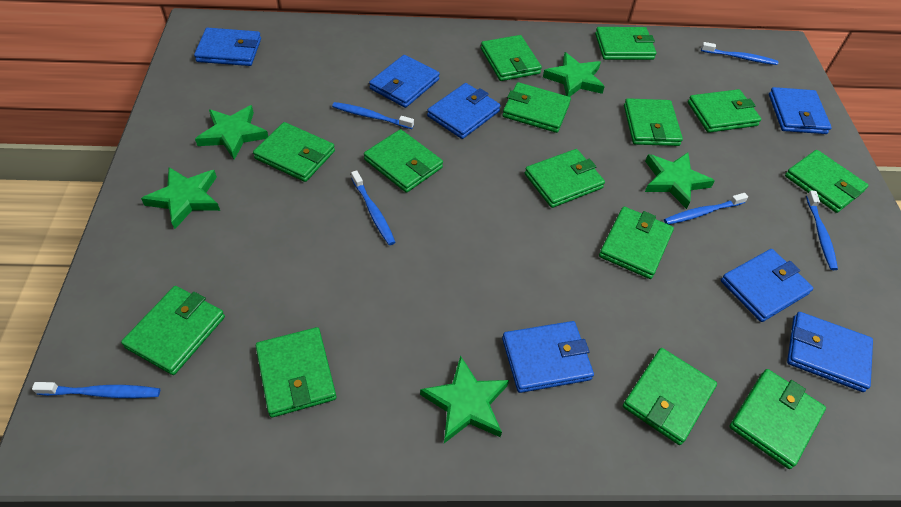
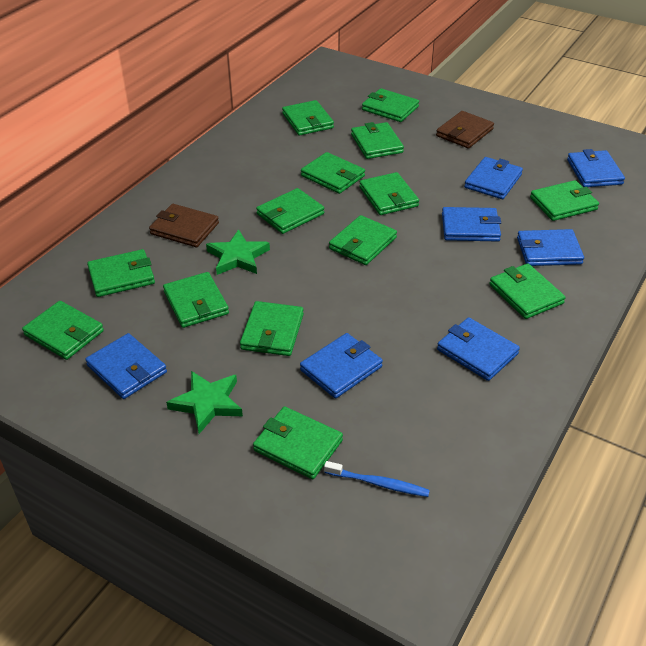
blue toothbrush: 6 -> 1
brown wallet: 0 -> 2
green star: 5 -> 2

